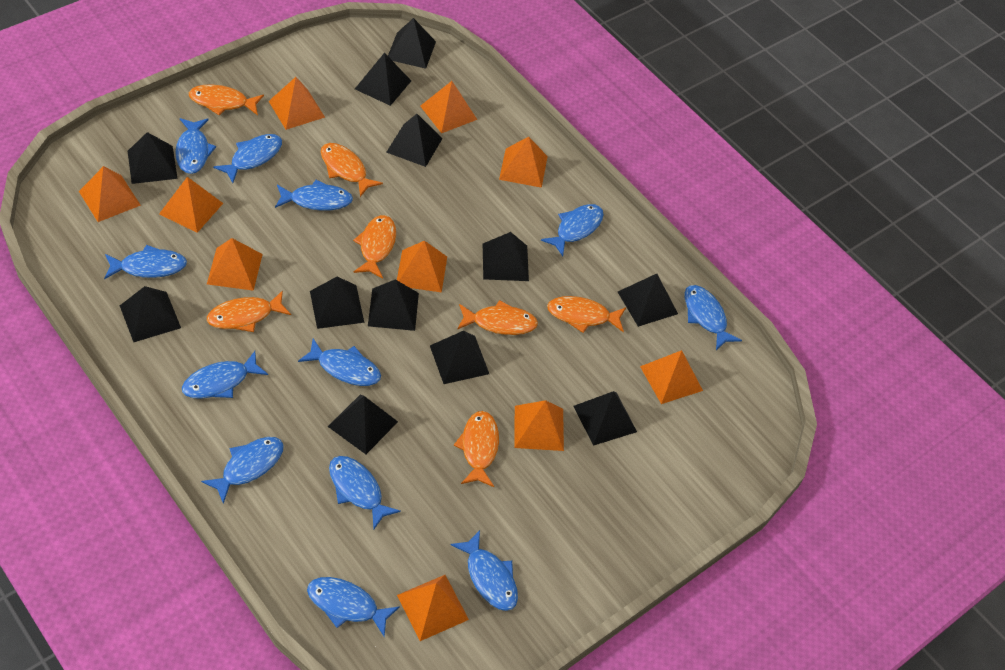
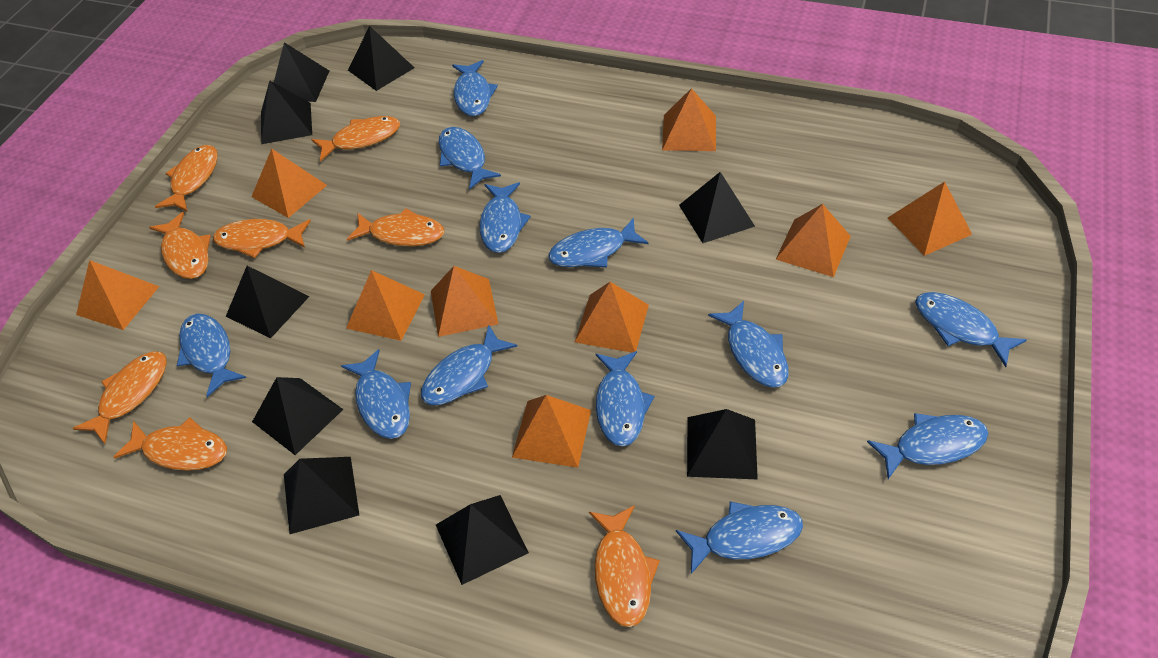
black pyramid: 12 -> 9
orange fish: 7 -> 8
orange pyramid: 10 -> 9

